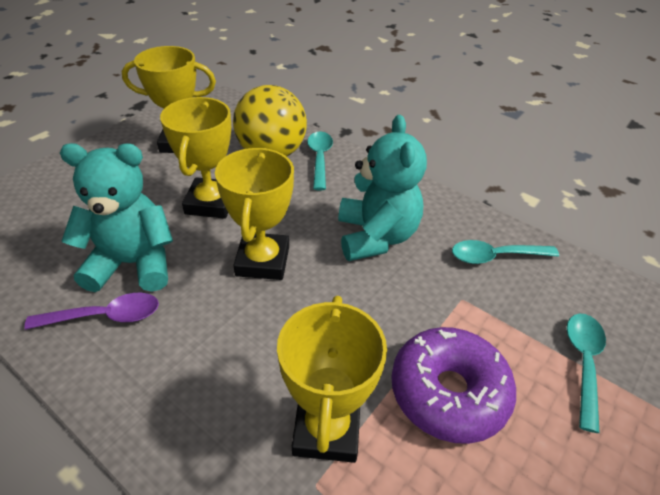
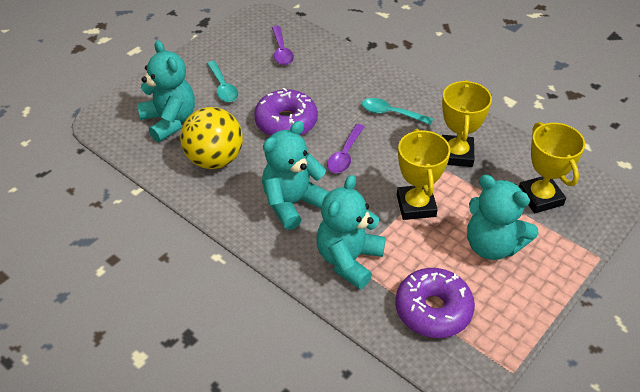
purple donut: 1 -> 2
purple spoon: 1 -> 2
turquoise spoon: 3 -> 2
turquoise teddy bear: 2 -> 4
yellow trophy: 4 -> 3

